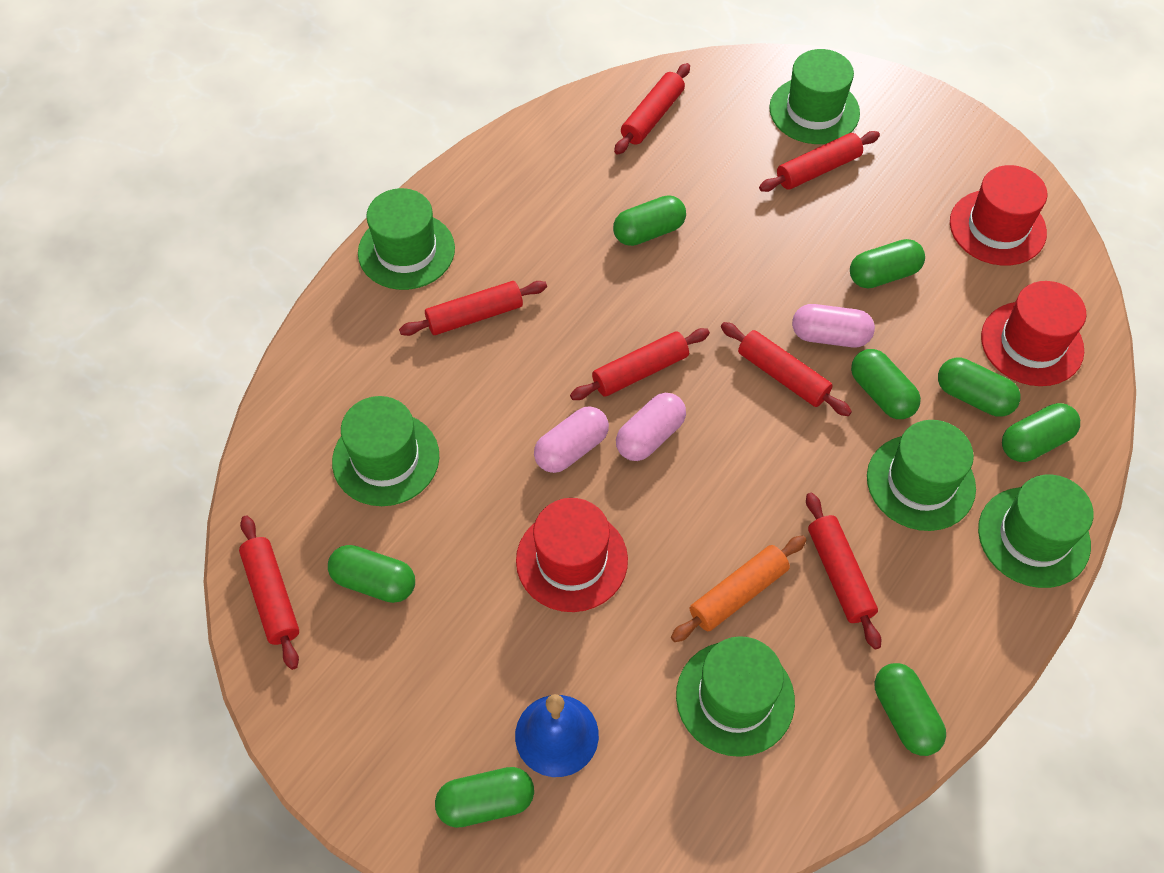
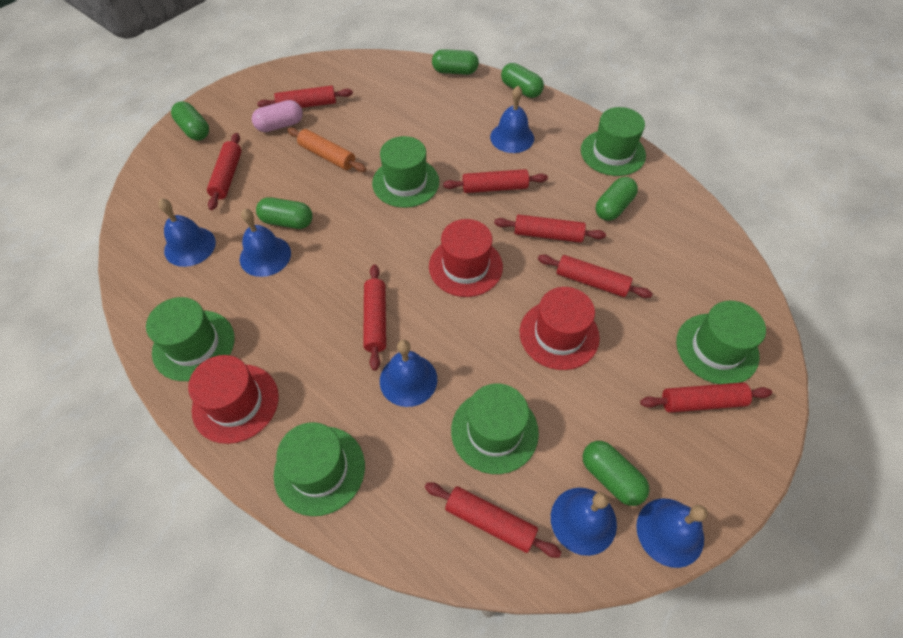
blue bell: 1 -> 6
green capsule: 8 -> 6
pink capsule: 3 -> 1
red rolling pin: 7 -> 8

